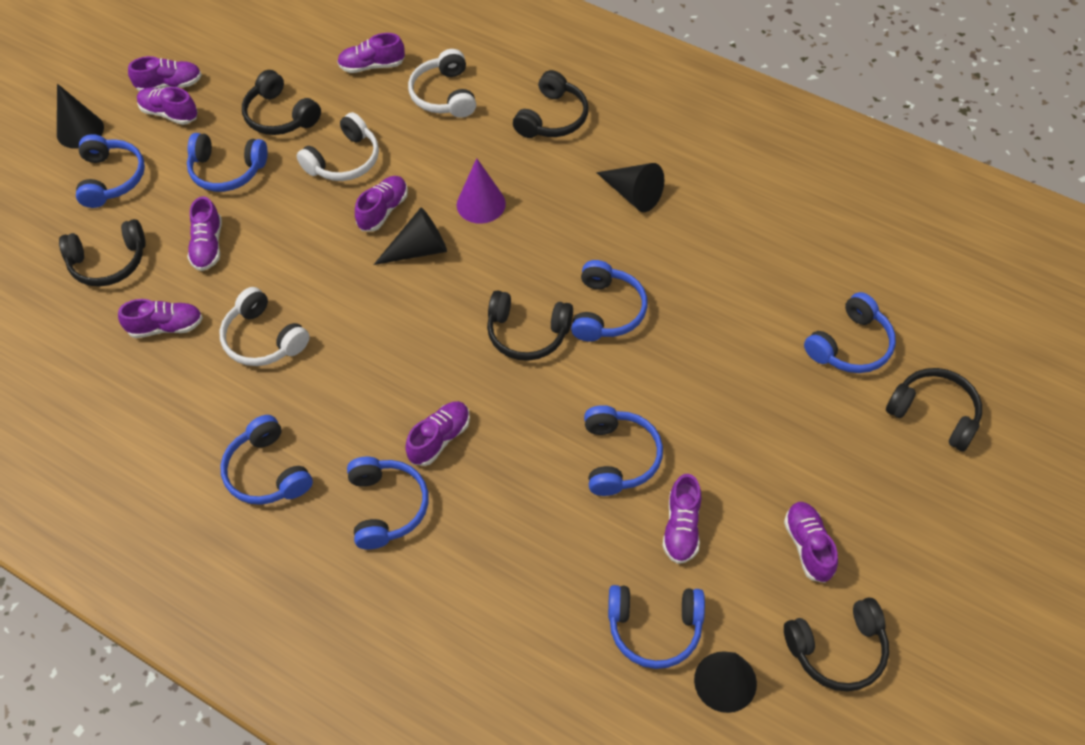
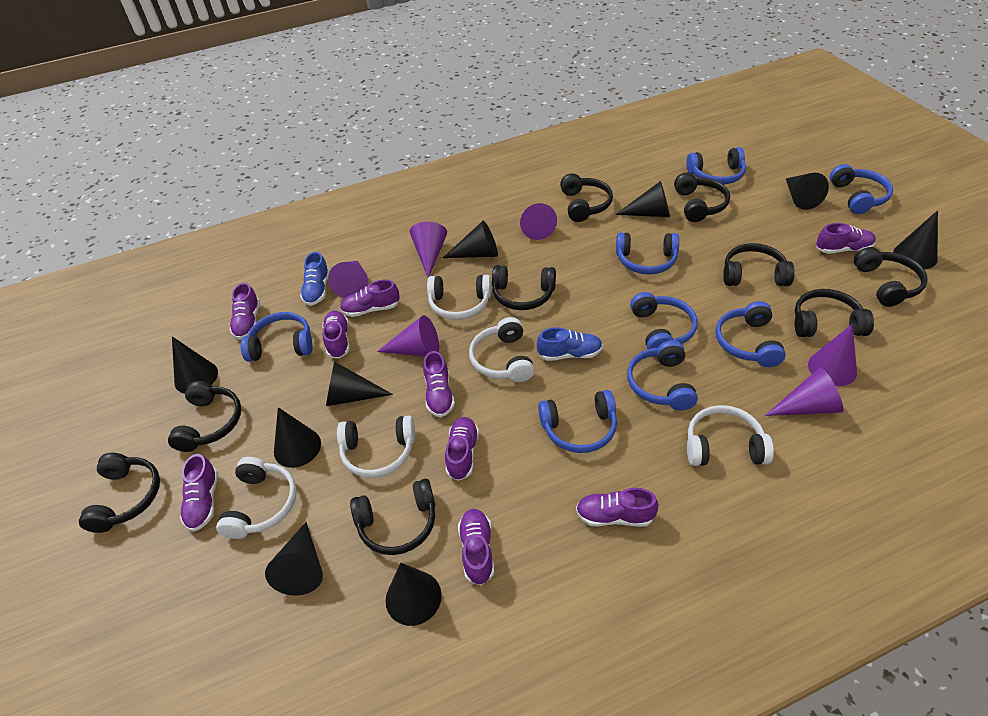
black cone: 4 -> 9
black headphones: 6 -> 9
blue shoe: 0 -> 2
purple cone: 1 -> 6
white headphones: 3 -> 5

